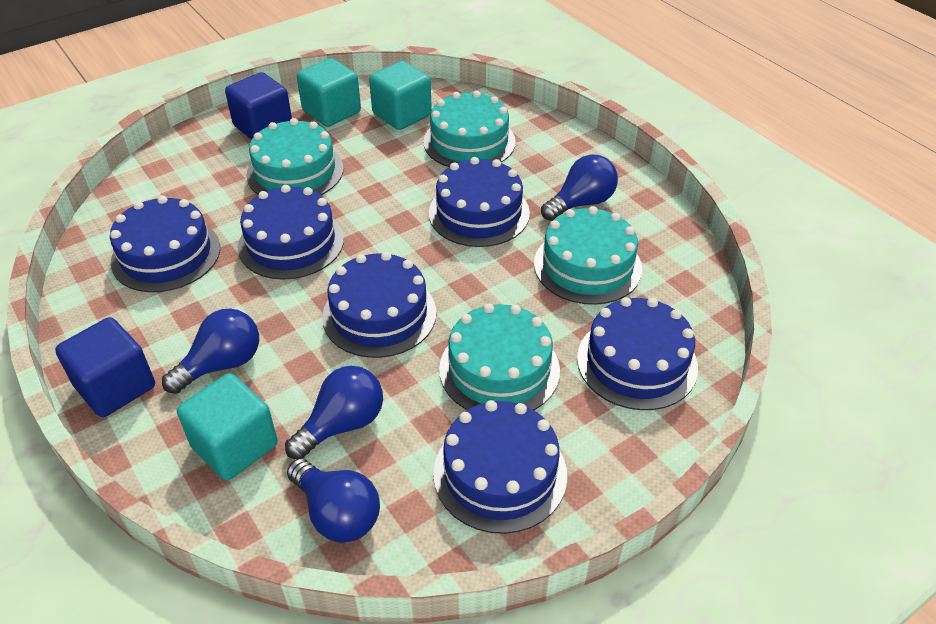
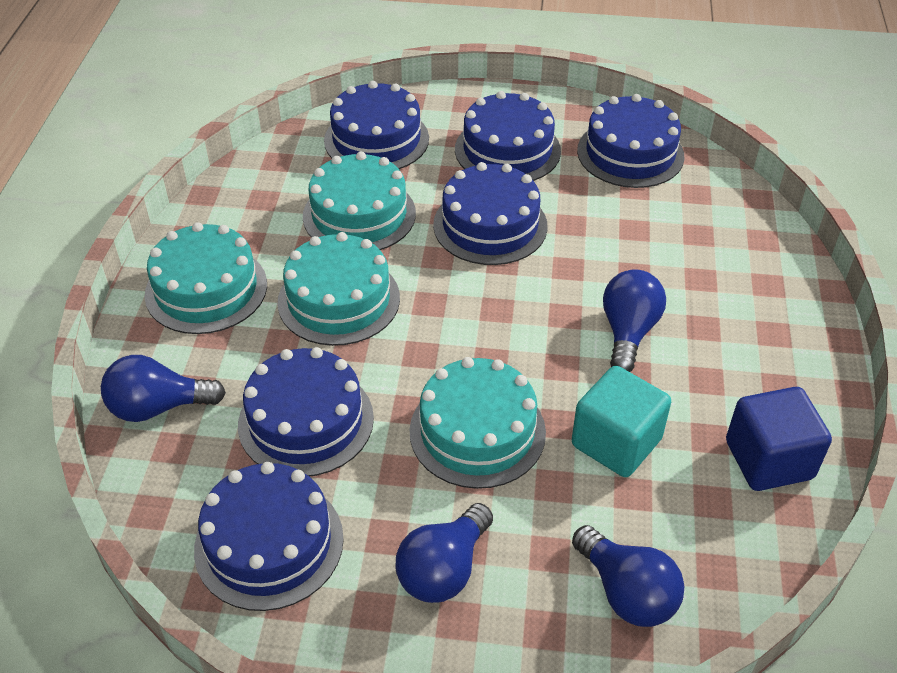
blue cube: 2 -> 1
turquoise cube: 3 -> 1

